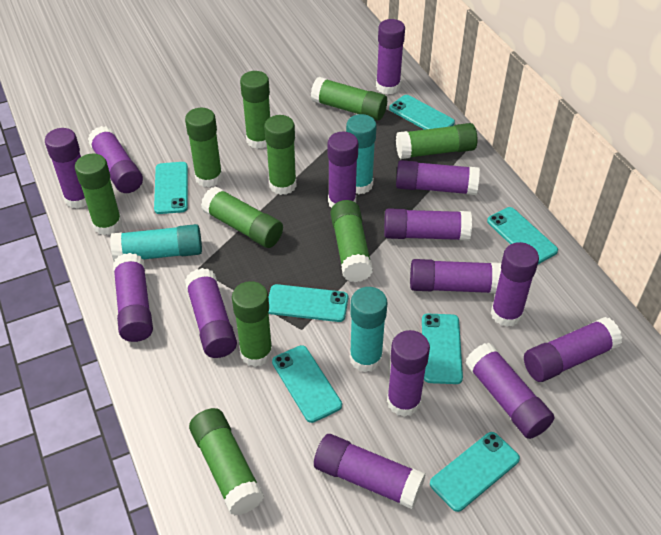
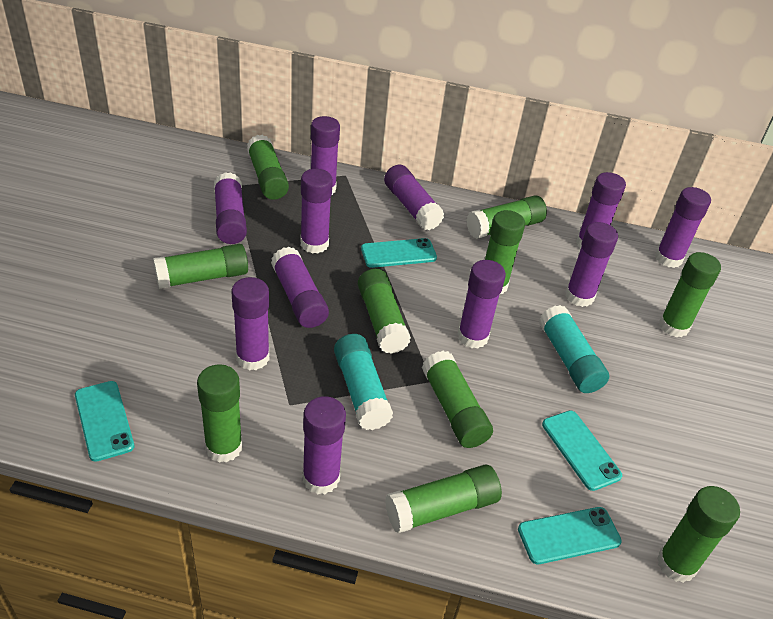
purple glue stick: 14 -> 11
turquoise glue stick: 3 -> 2
turquoise phone: 7 -> 4

